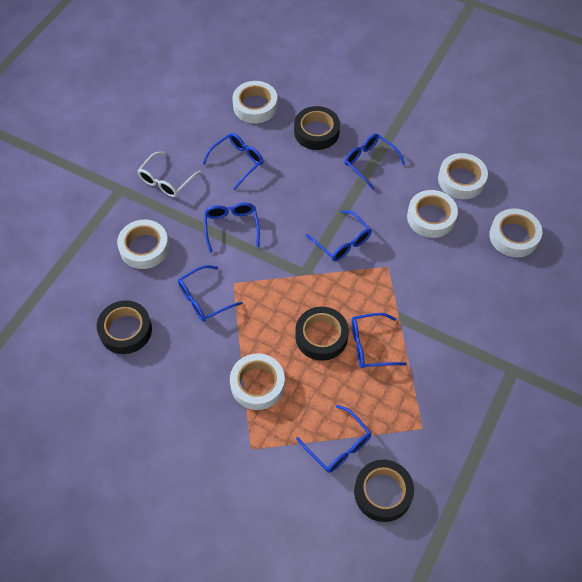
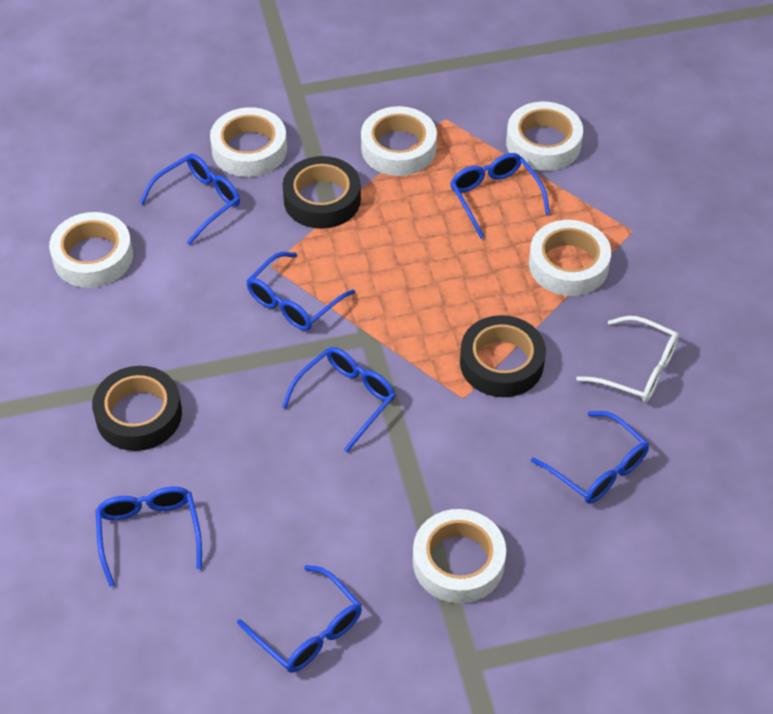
black tape: 4 -> 3

